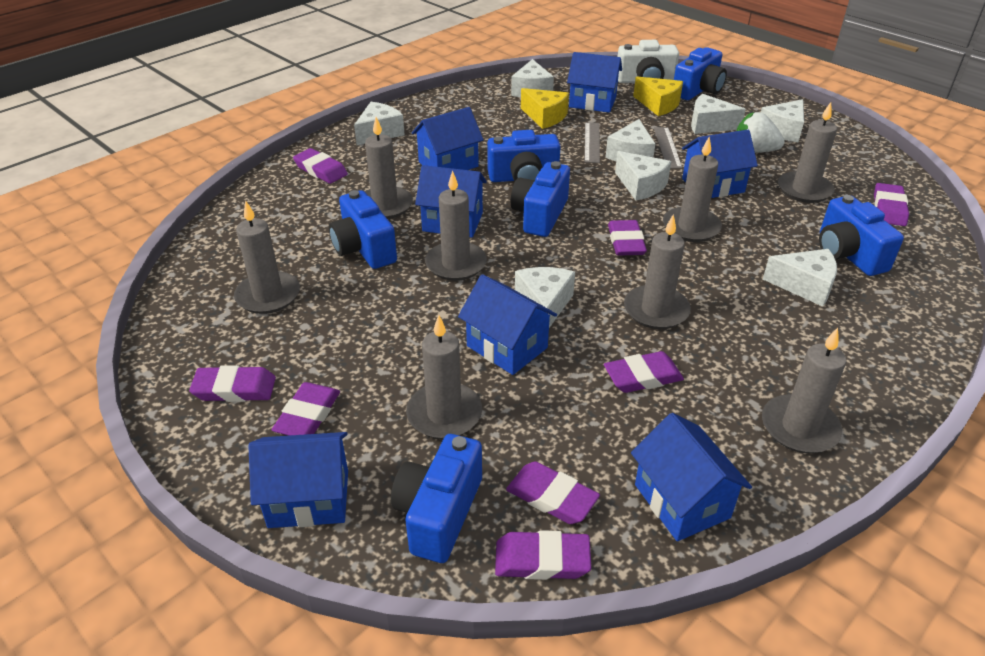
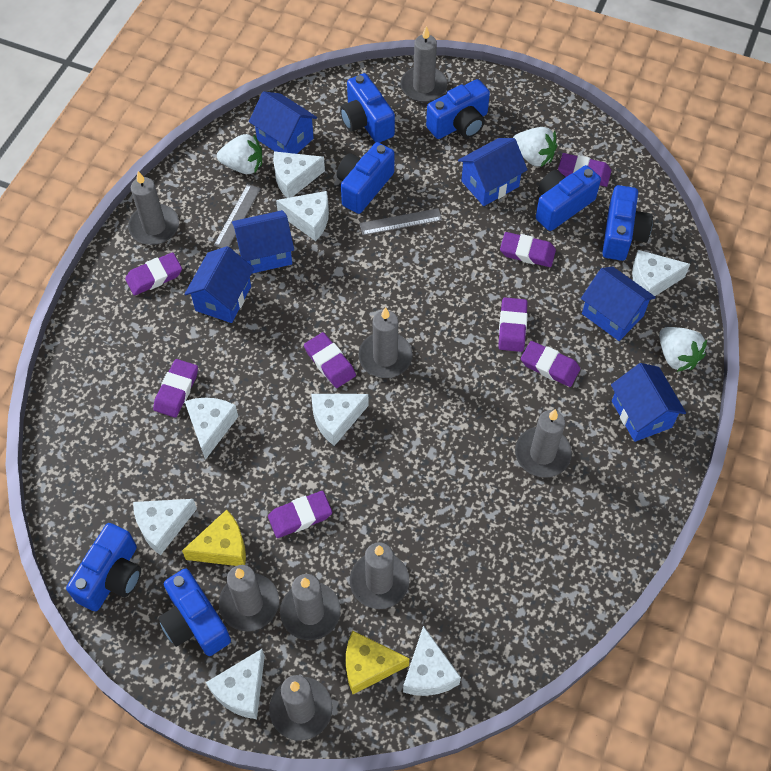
blue camera: 6 -> 7
blue house: 7 -> 6
white camera: 1 -> 0
white strawberry: 1 -> 3

